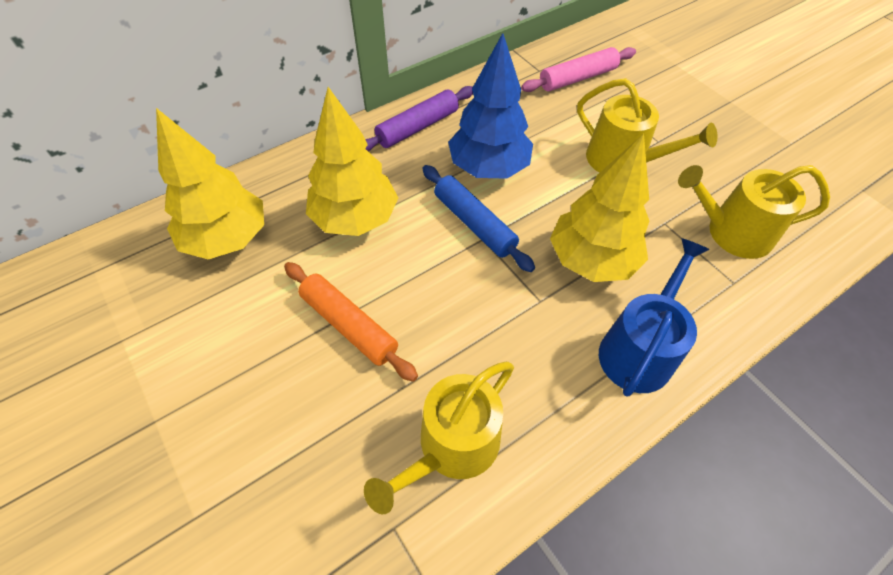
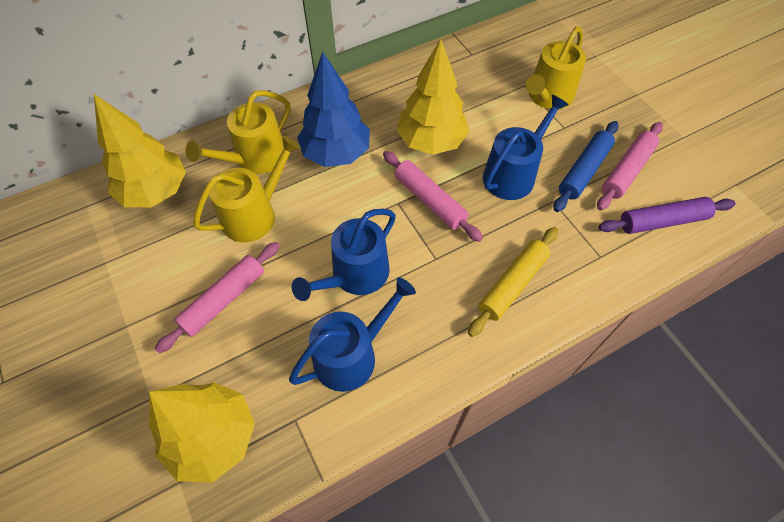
blue watering can: 1 -> 3
orange rolling pin: 1 -> 0
pink rolling pin: 1 -> 3
yellow rolling pin: 0 -> 1

